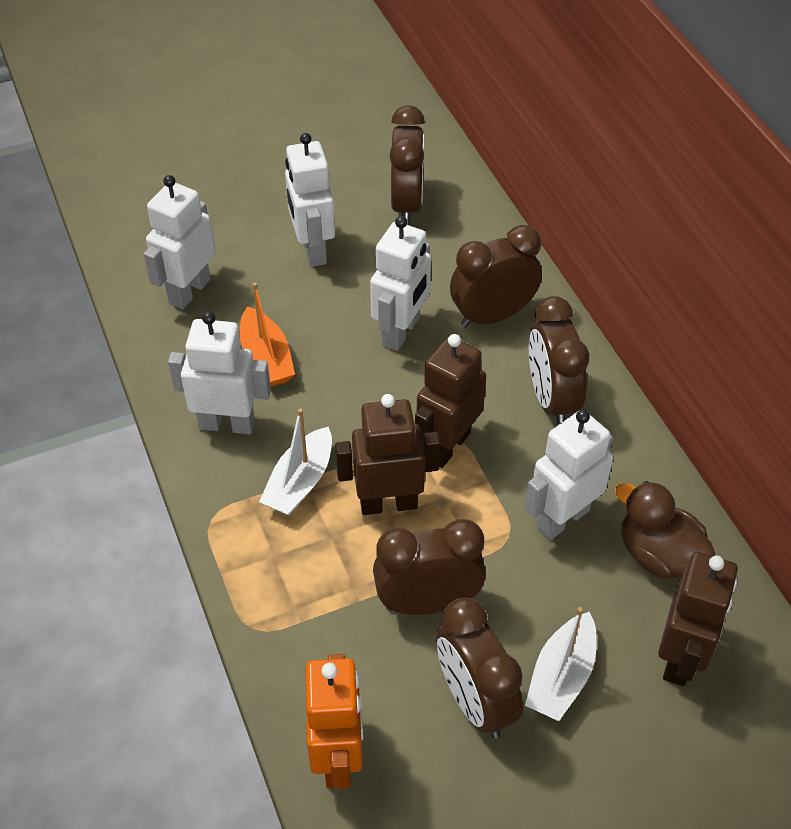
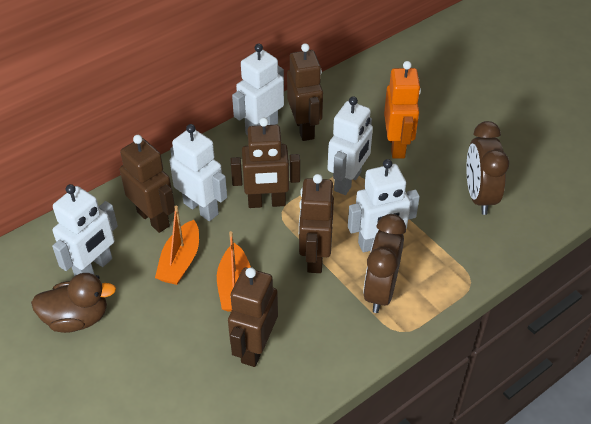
brown clock: 5 -> 2
brown robot: 3 -> 5
orange boat: 1 -> 2
white boat: 2 -> 0

